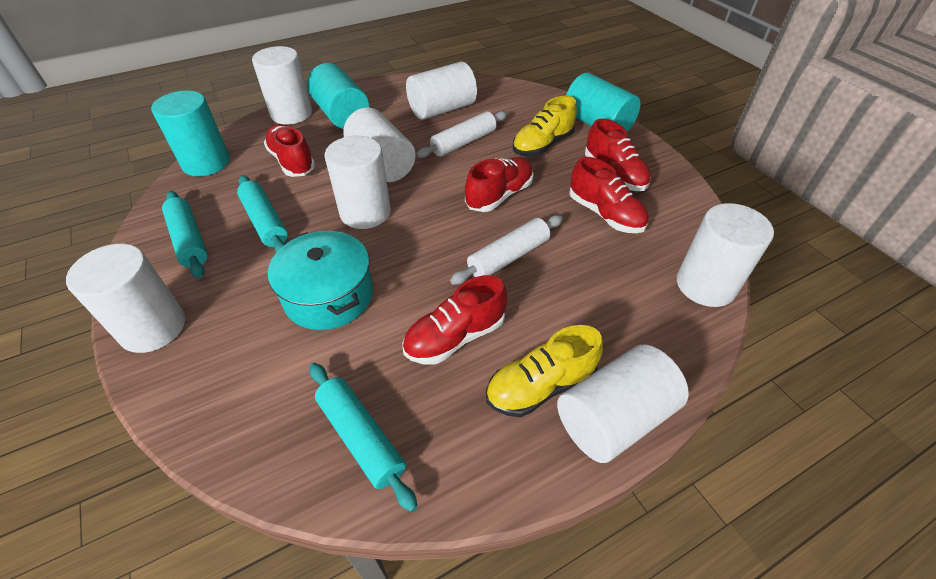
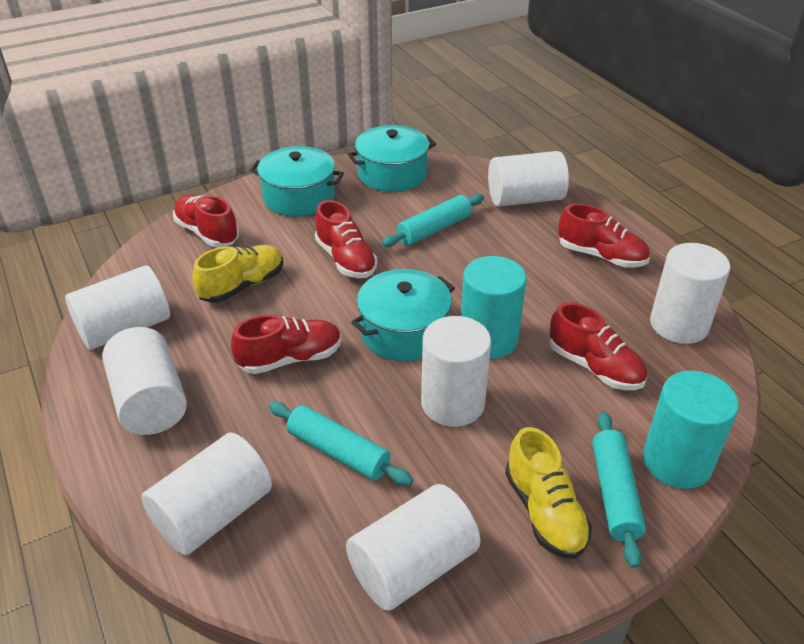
turquoise cylinder: 3 -> 2
turquoise pot: 1 -> 3
white rolling pin: 2 -> 0

